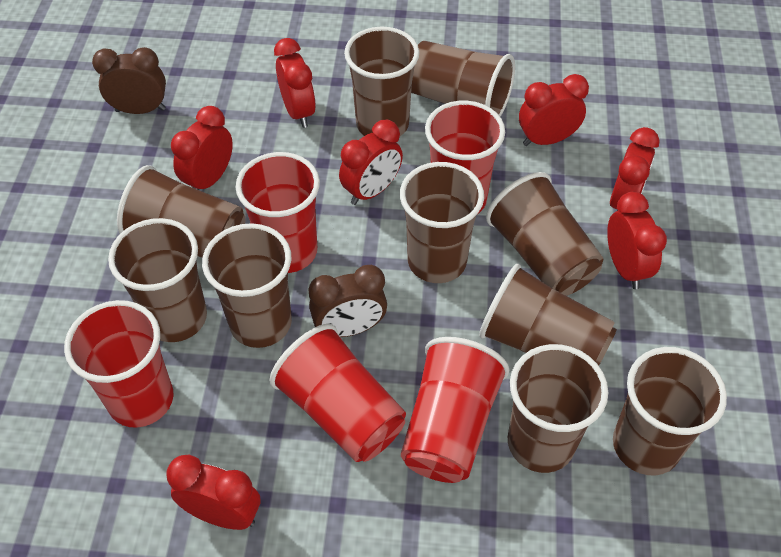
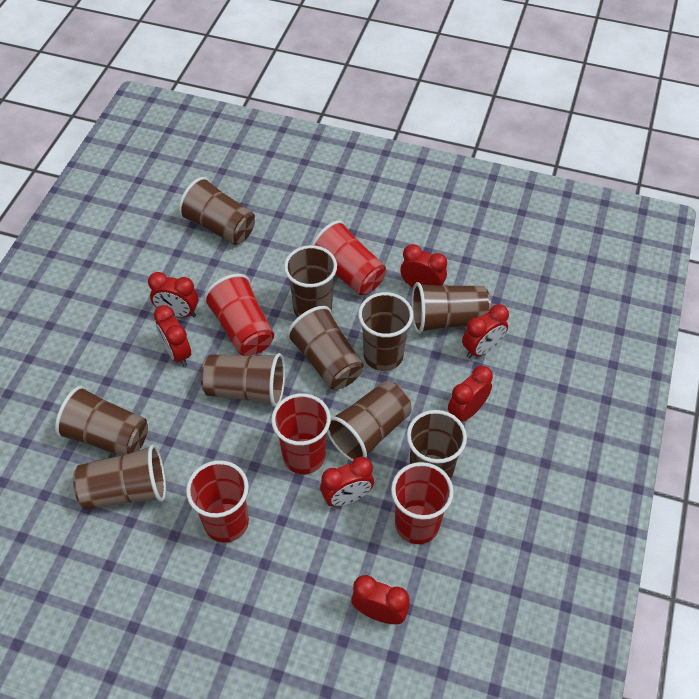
brown clock: 2 -> 0

